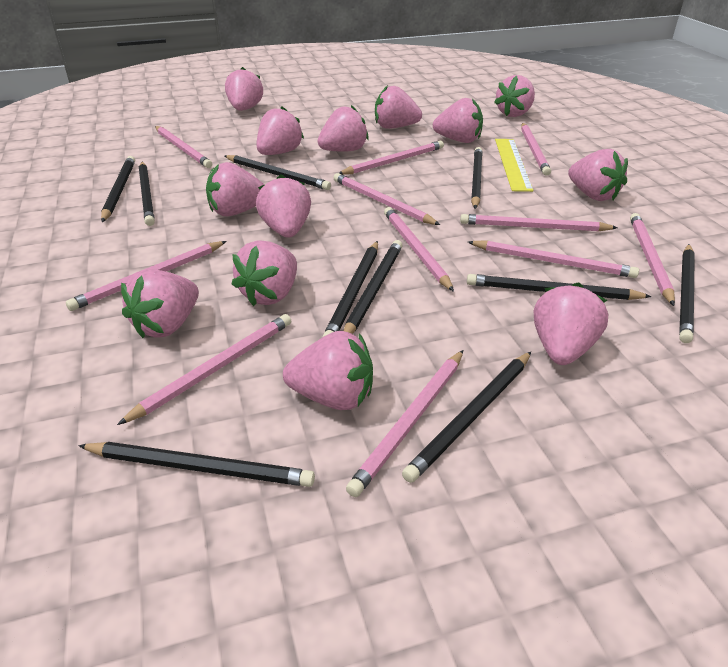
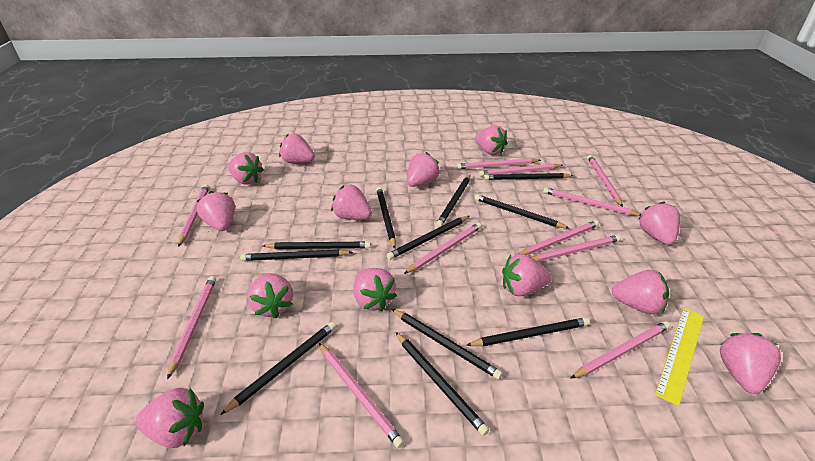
black pencil: 10 -> 11

